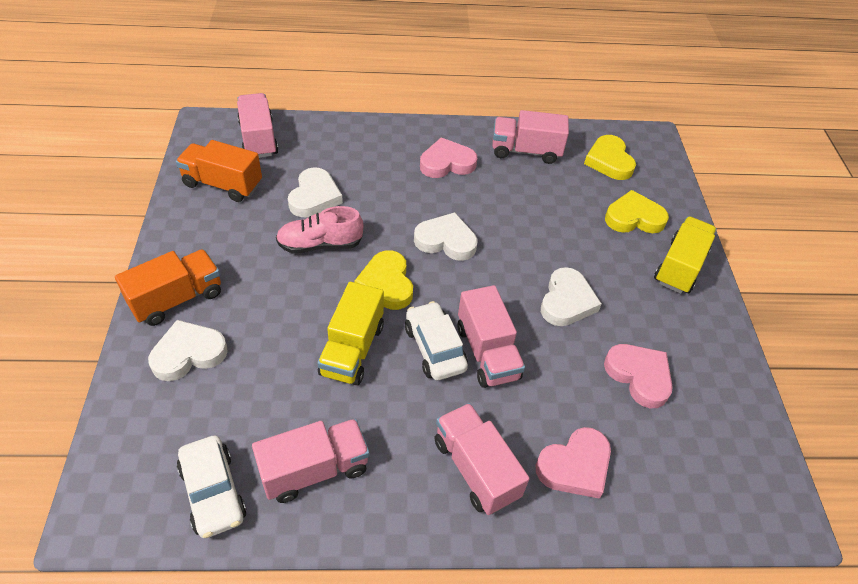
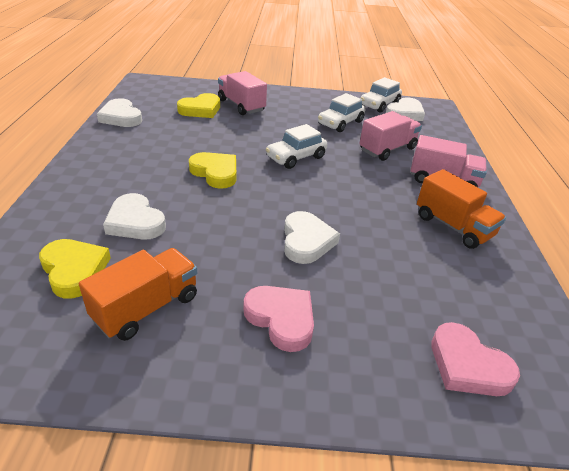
pink heart: 3 -> 2
pink shoe: 1 -> 0
pink truck: 5 -> 3
white car: 2 -> 3
yellow truck: 2 -> 0

